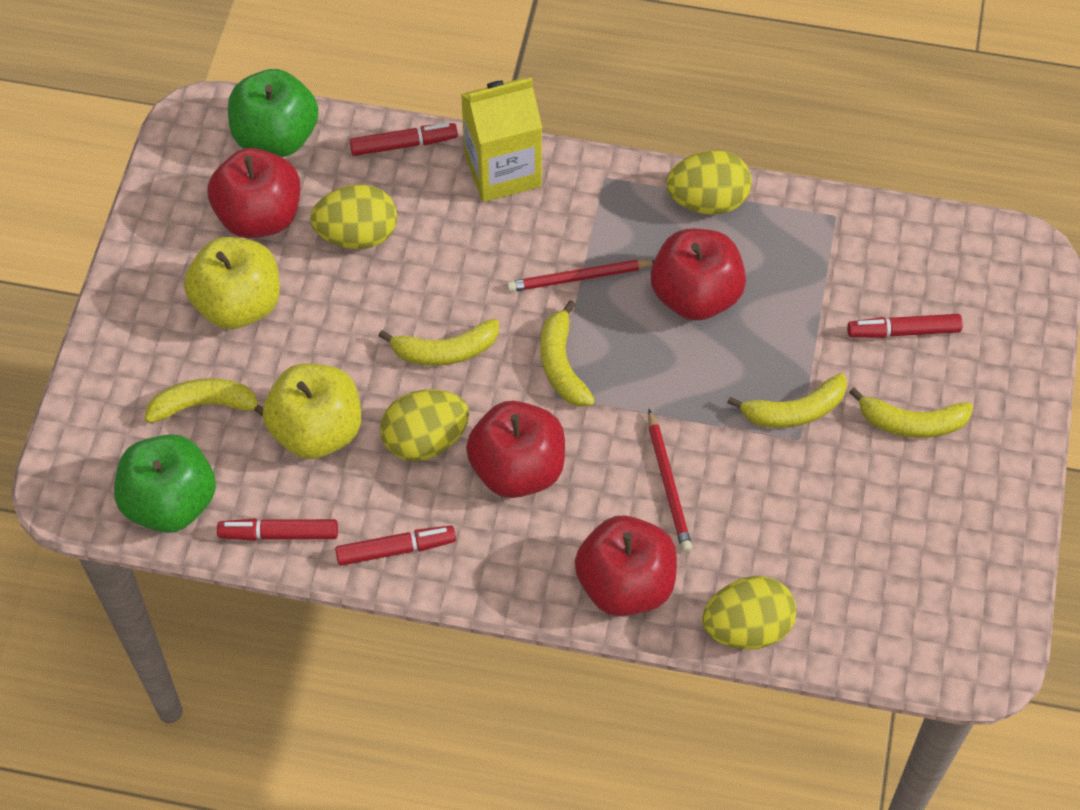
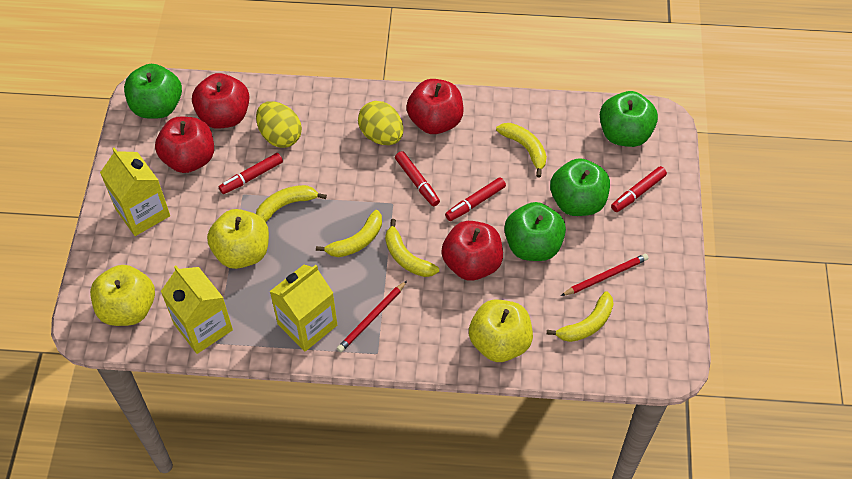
green apple: 2 -> 4
yellow apple: 2 -> 3
yellow carton: 1 -> 3
yellow egg: 4 -> 2

